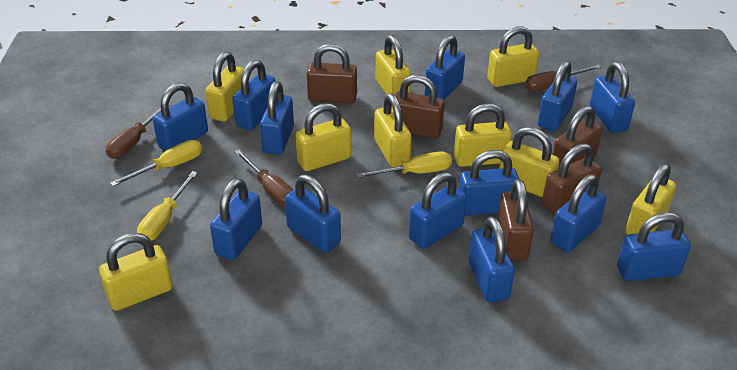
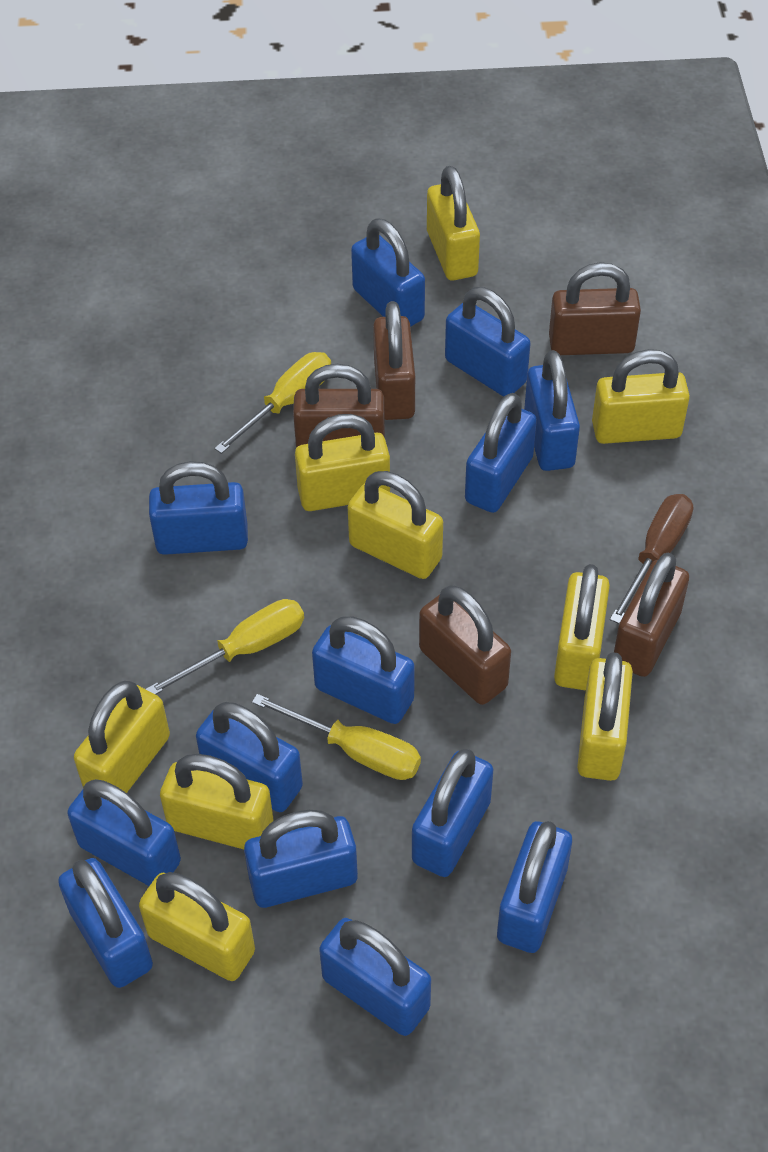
brown screwdriver: 3 -> 1

